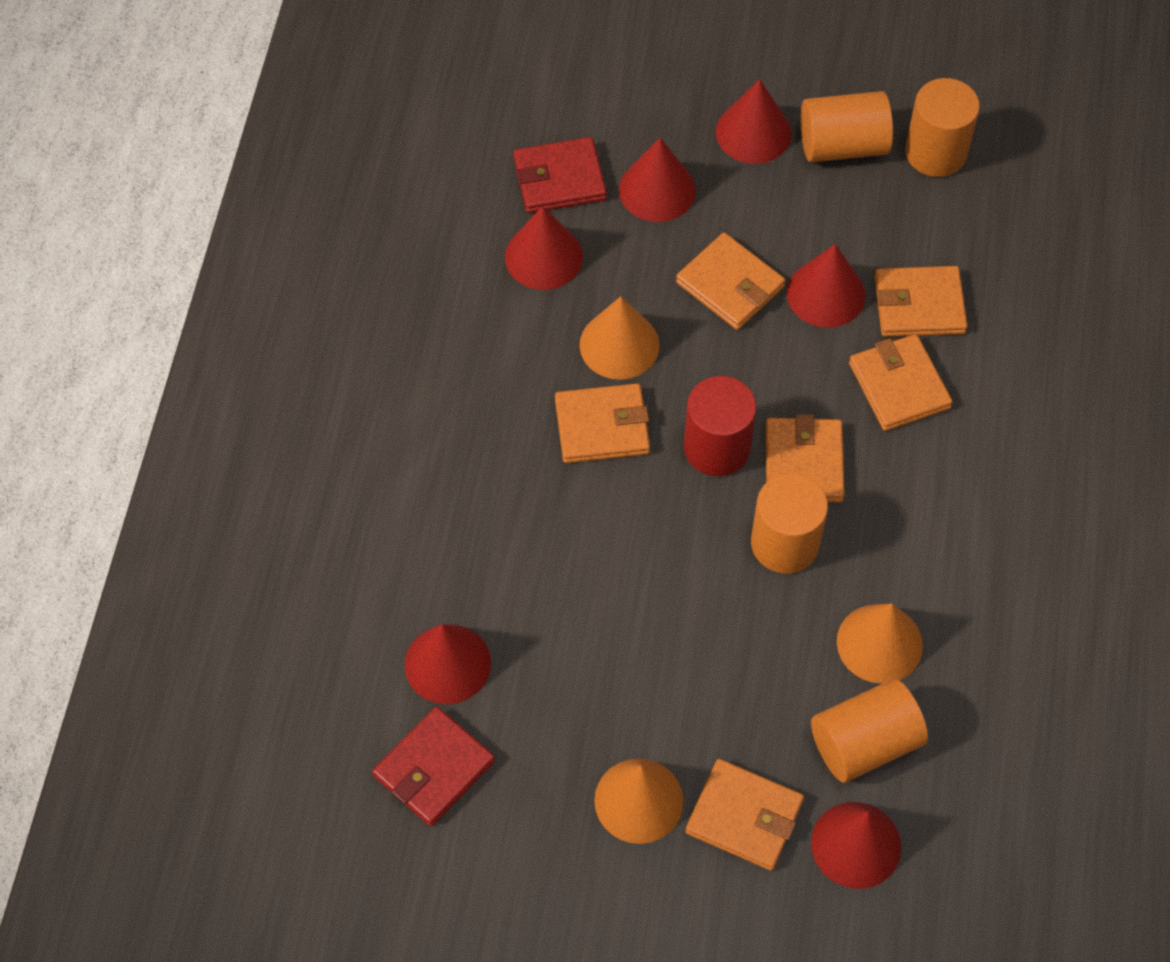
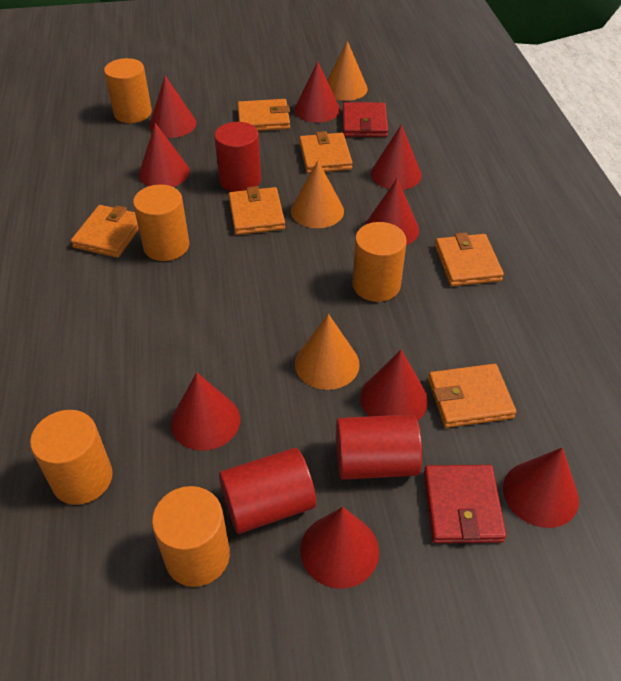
orange cylinder: 4 -> 5
red cone: 6 -> 9
red cylinder: 1 -> 3

